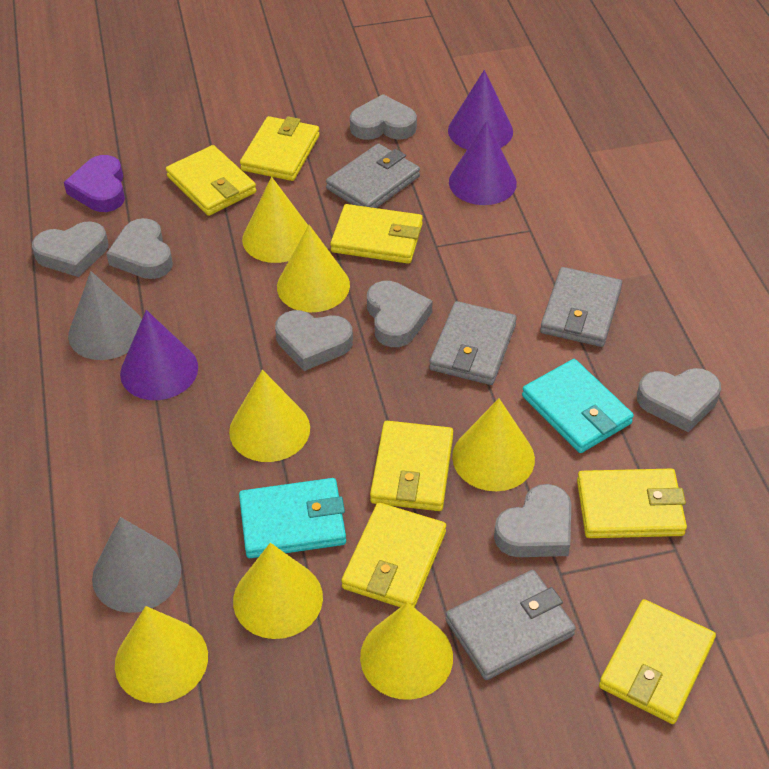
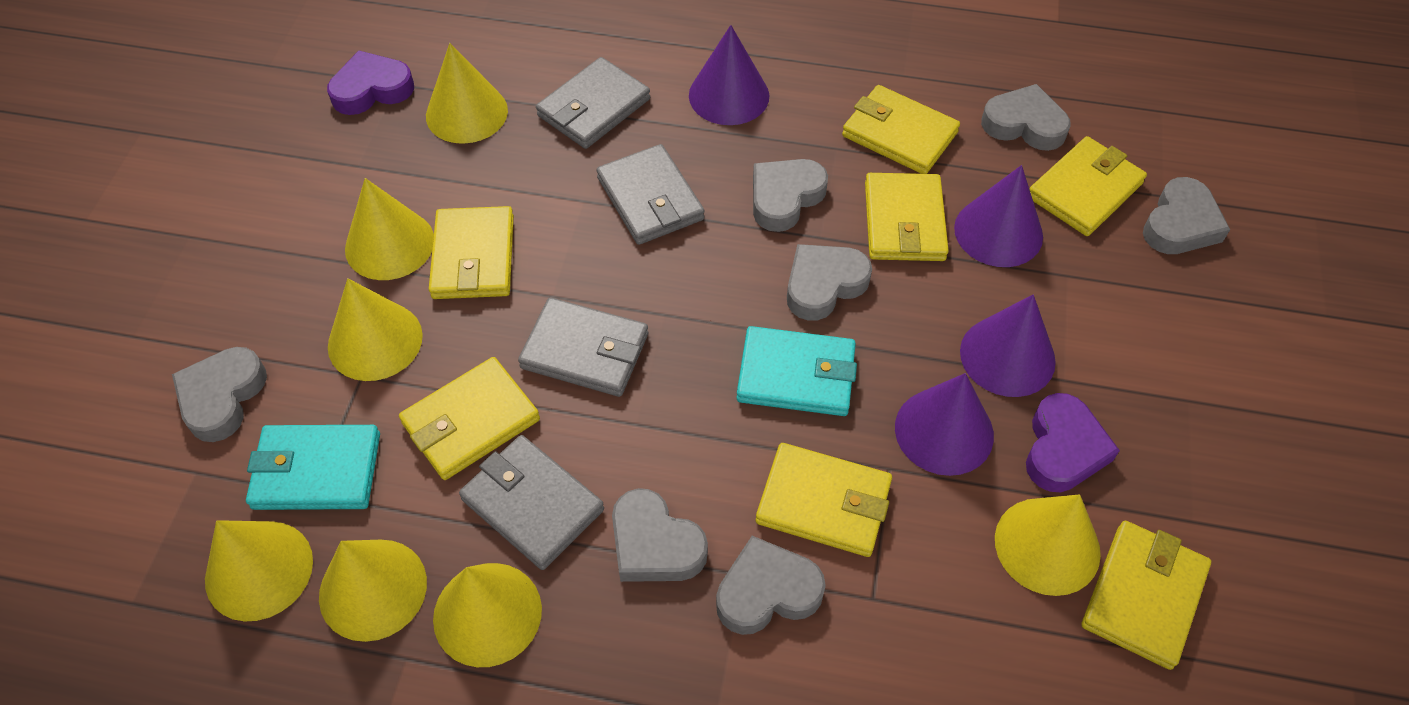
grey cone: 2 -> 0
purple cone: 3 -> 4
purple heart: 1 -> 2

